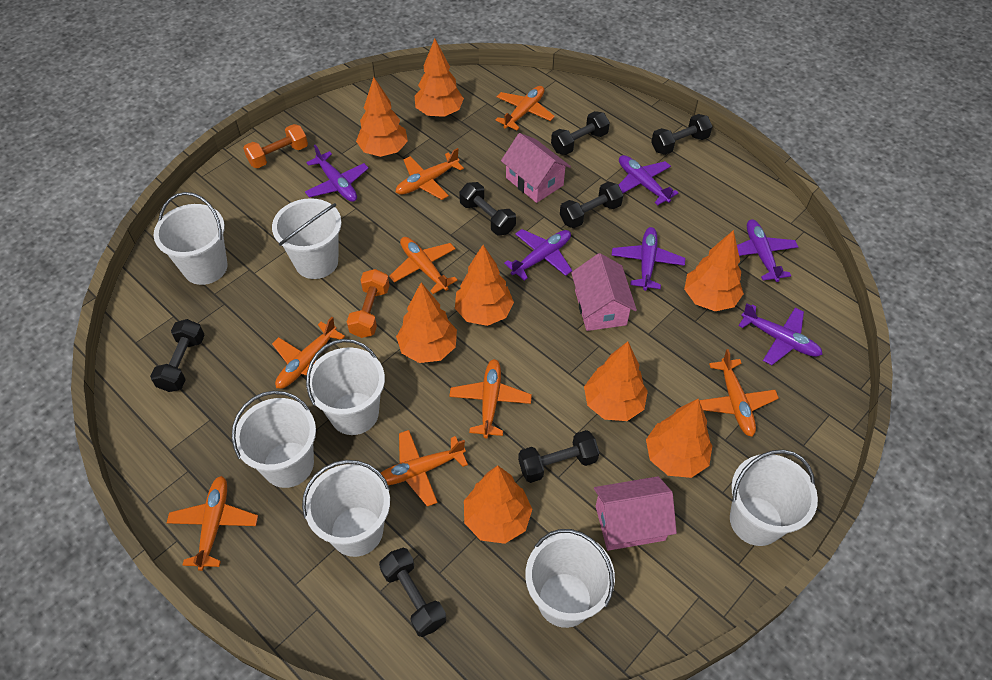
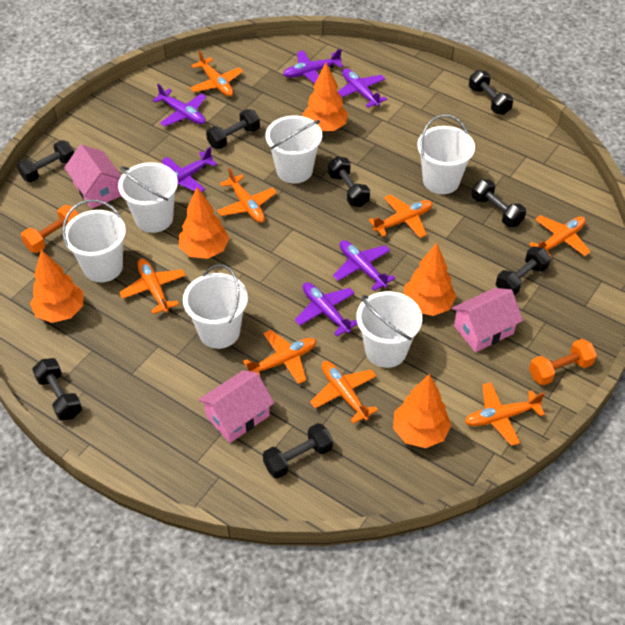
black dumbbell: 7 -> 8
orange tree: 8 -> 5
white bucket: 7 -> 6

